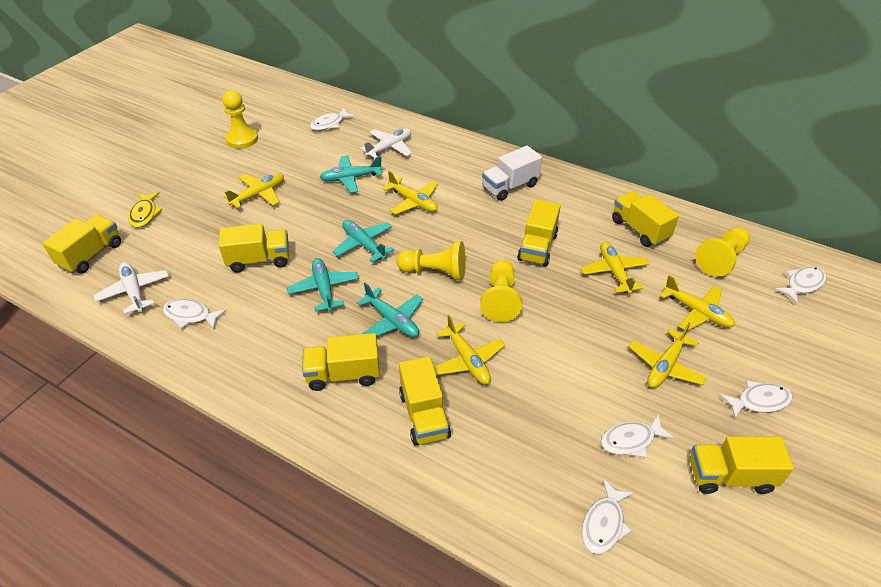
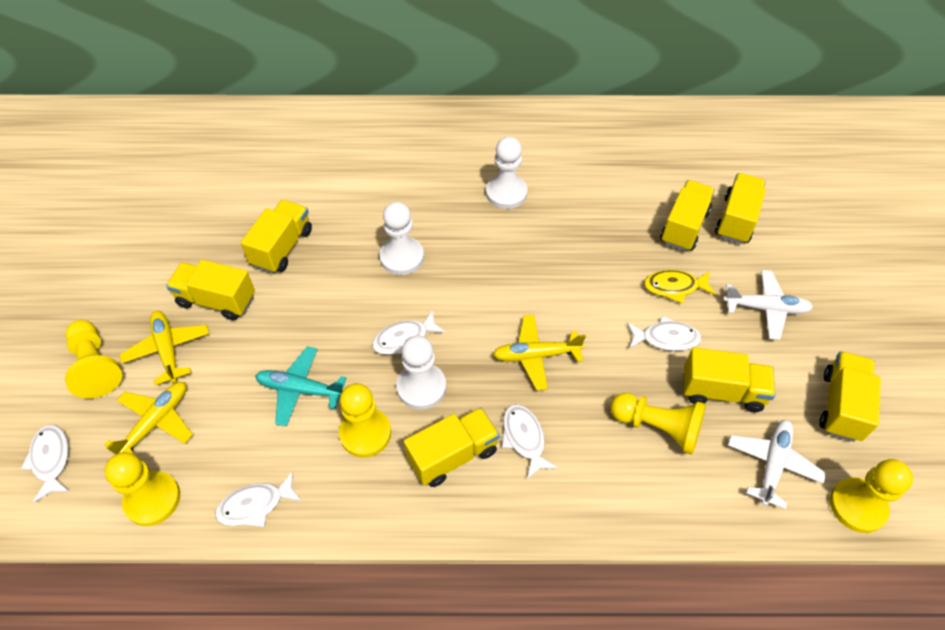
turquoise plane: 4 -> 1
white fish: 6 -> 5
white pawn: 0 -> 3
white truck: 1 -> 0
yellow pawn: 4 -> 5
yellow plane: 6 -> 3

